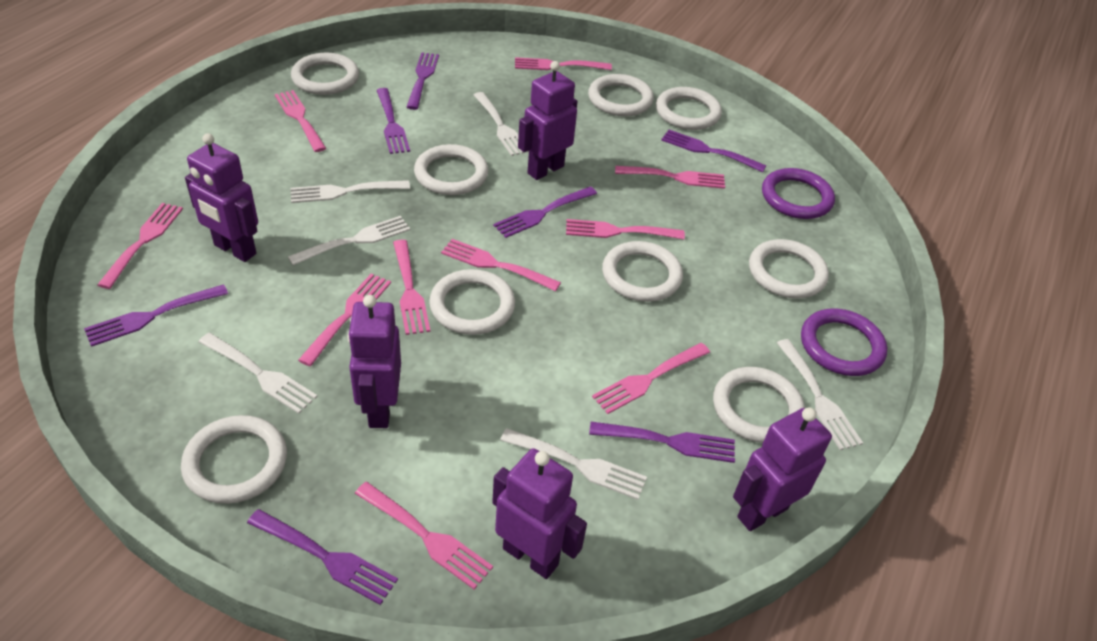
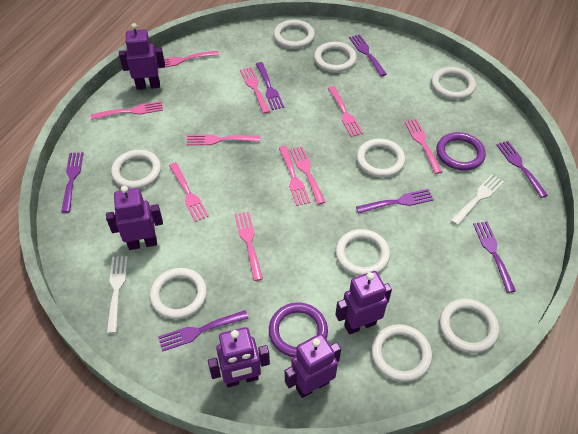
white fork: 6 -> 2

